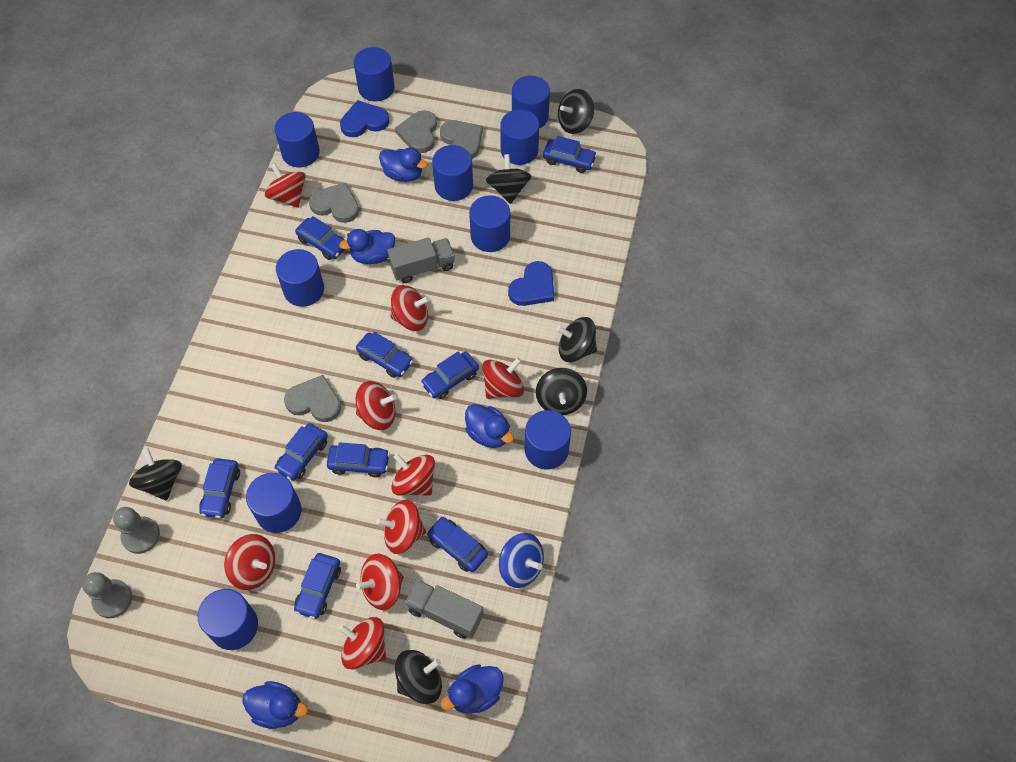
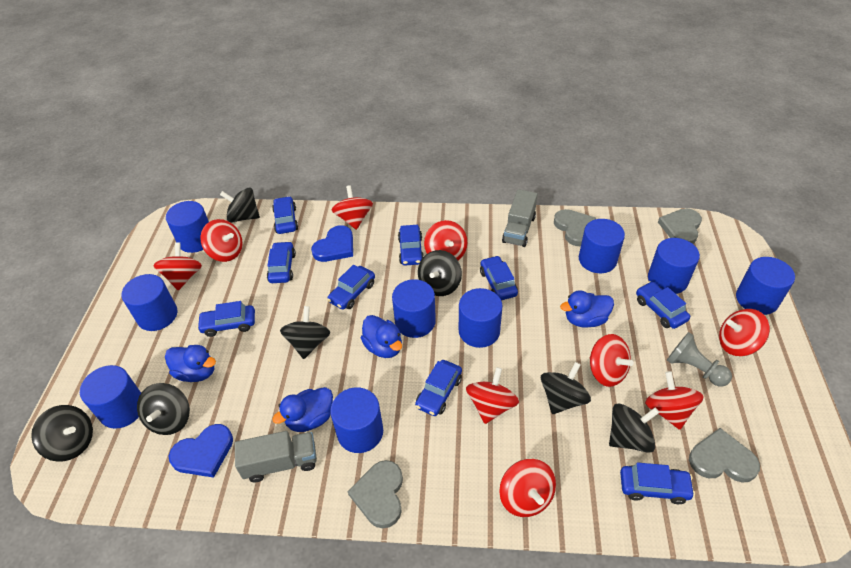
black spinning top: 6 -> 7
blue cylinder: 10 -> 9
blue duck: 5 -> 4
blue spinning top: 1 -> 0
grey pawn: 2 -> 1

